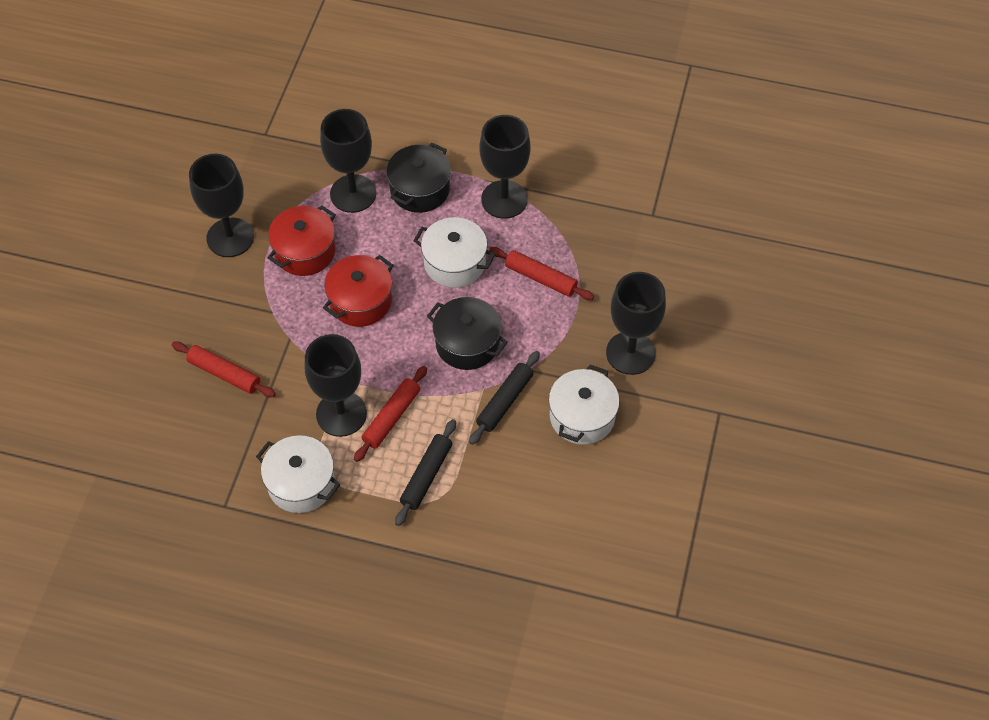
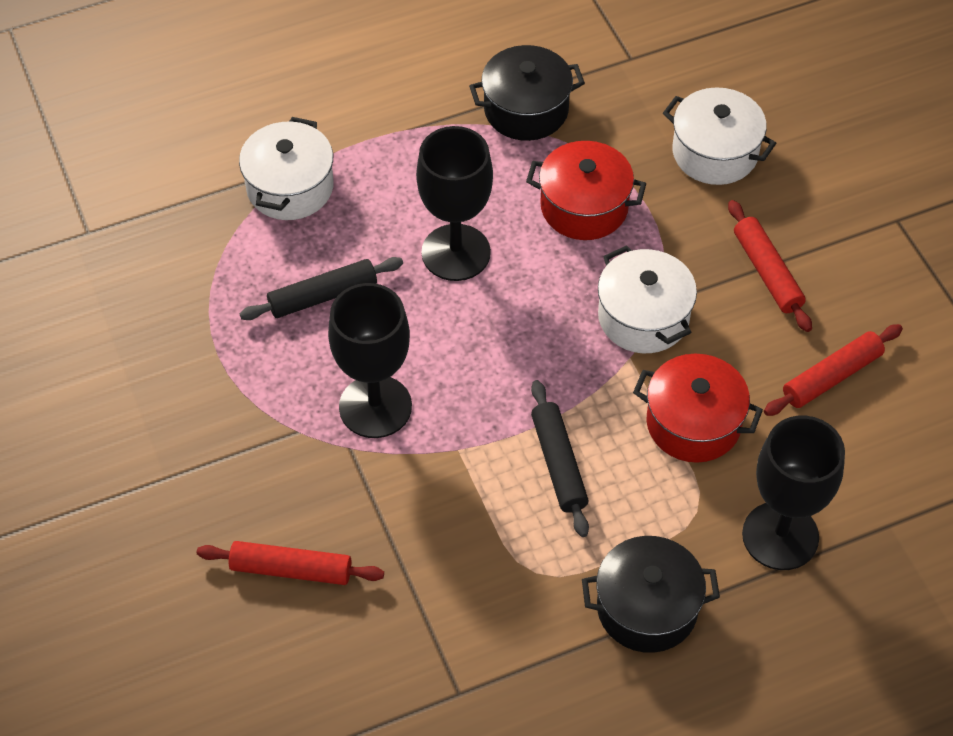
black goblet: 5 -> 3

